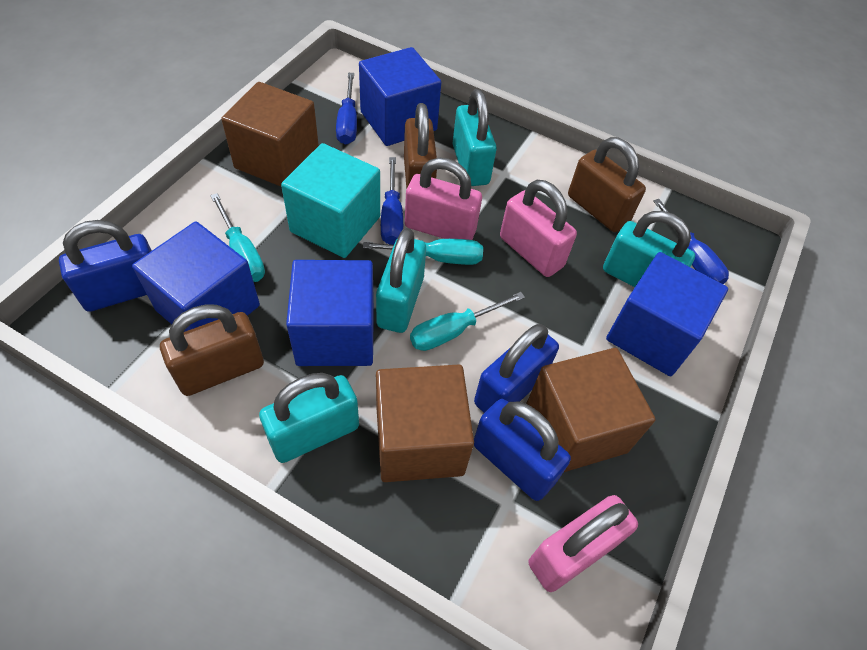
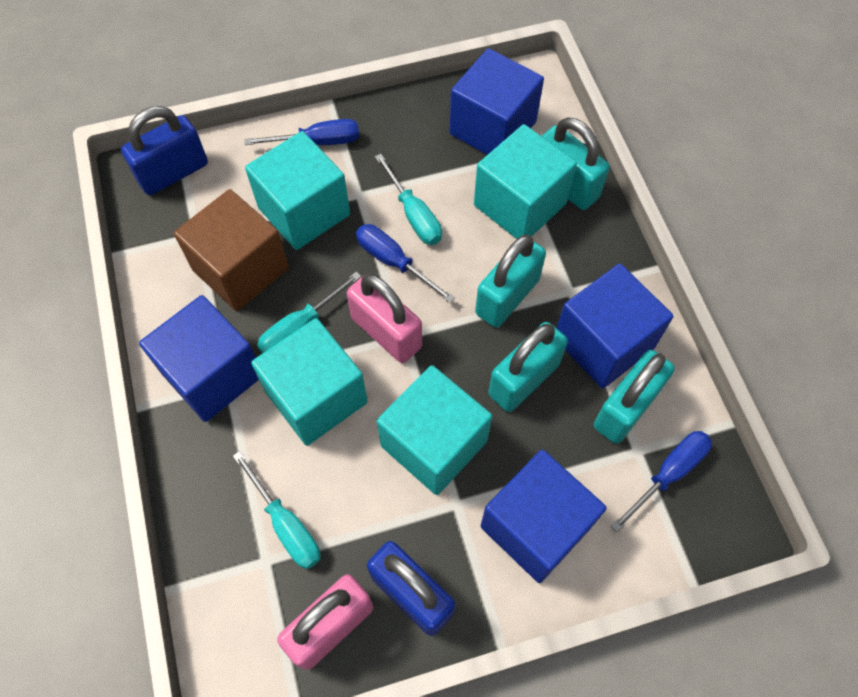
blue padlock: 3 -> 2
brown cube: 3 -> 1
brown padlock: 3 -> 0
pink padlock: 3 -> 2
turquoise cube: 1 -> 4

